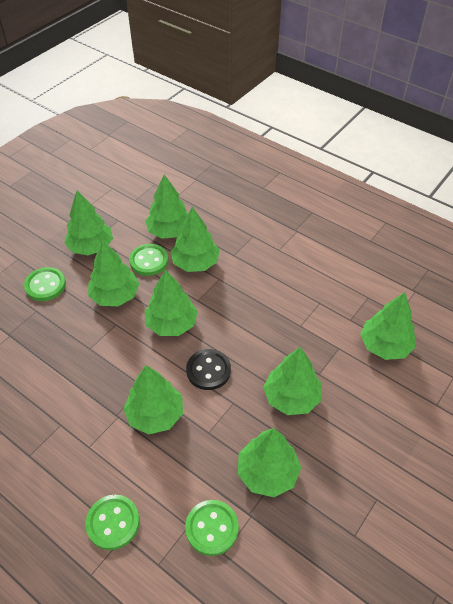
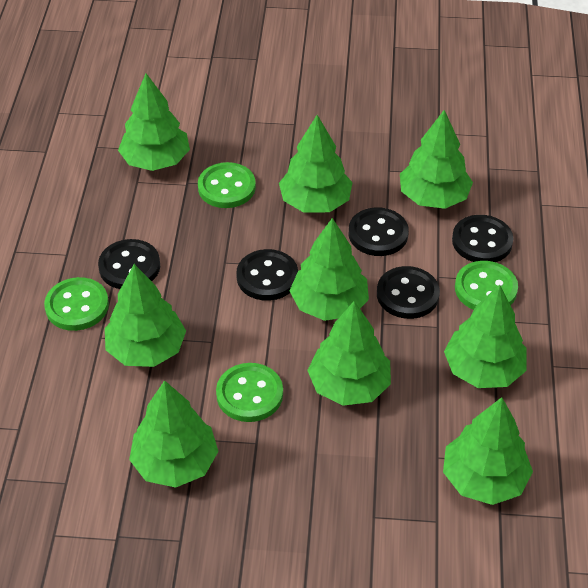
black button: 1 -> 5

